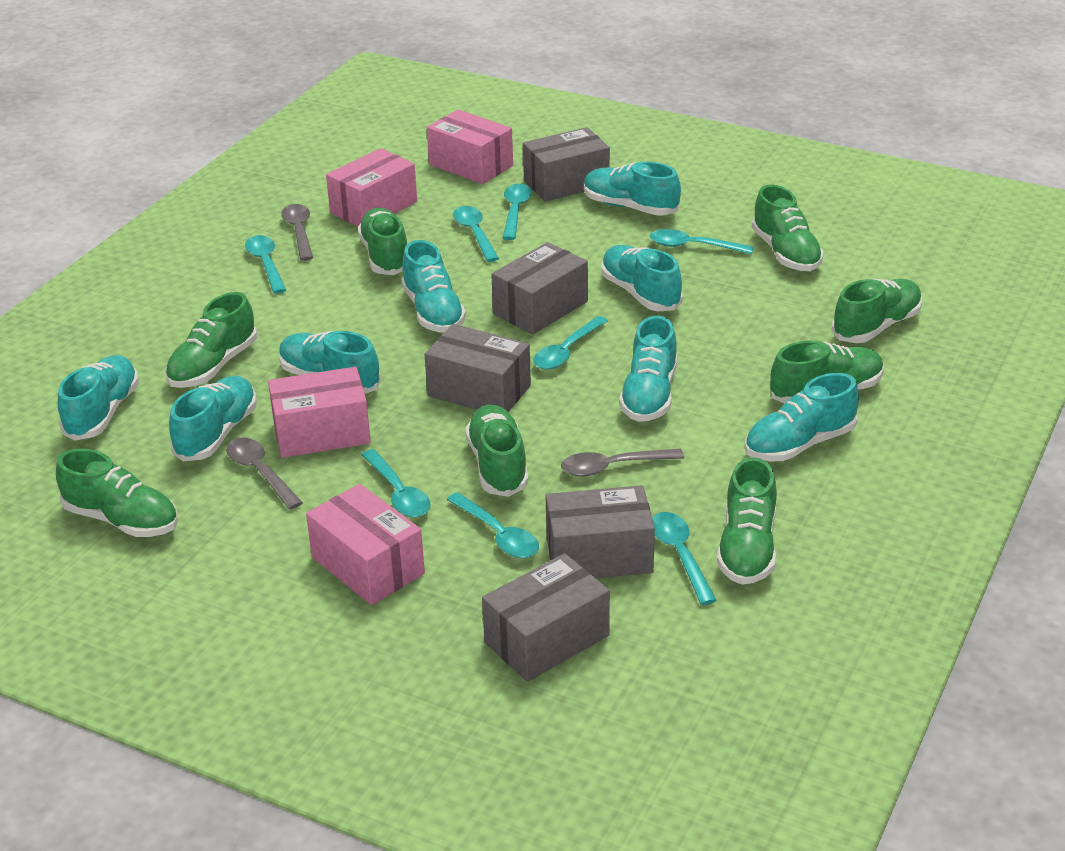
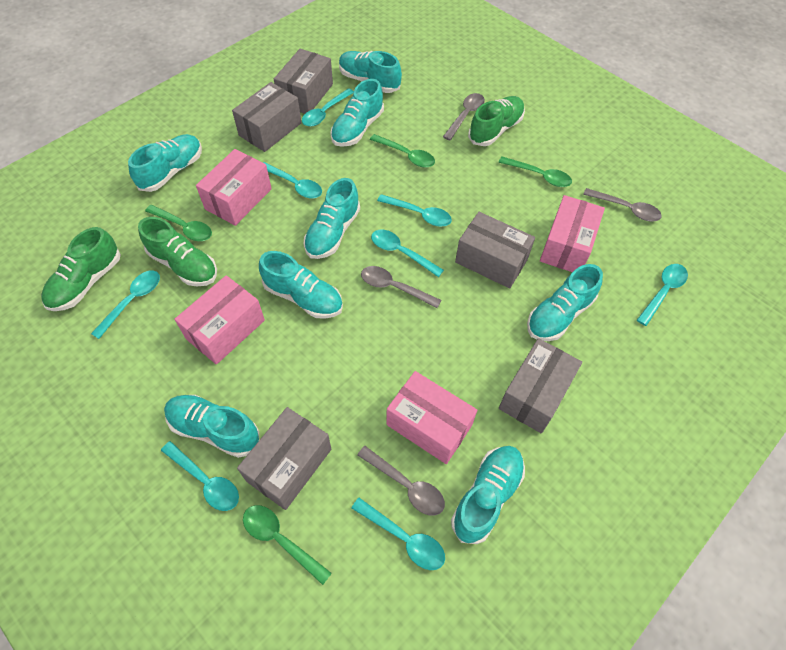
green shoe: 8 -> 3
green spoon: 0 -> 4
grey spoon: 3 -> 4

